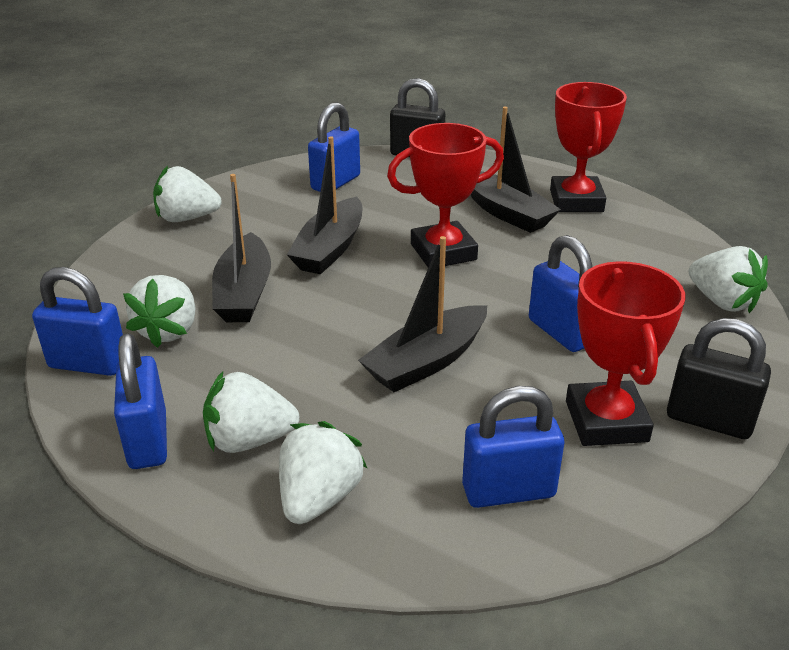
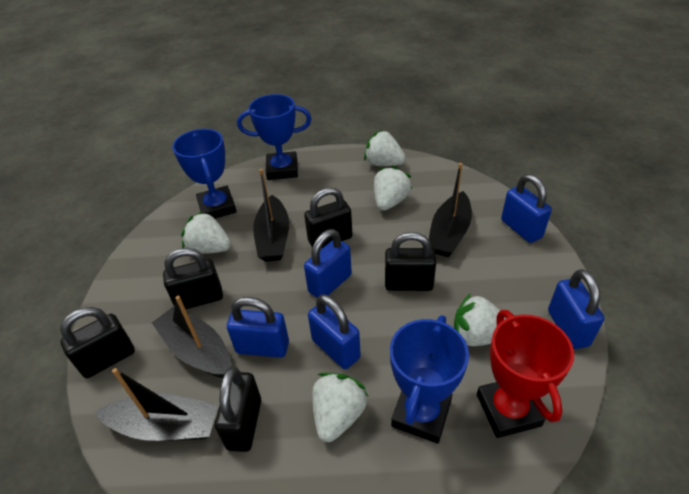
black padlock: 2 -> 5
blue trophy: 0 -> 3
red trophy: 3 -> 1

